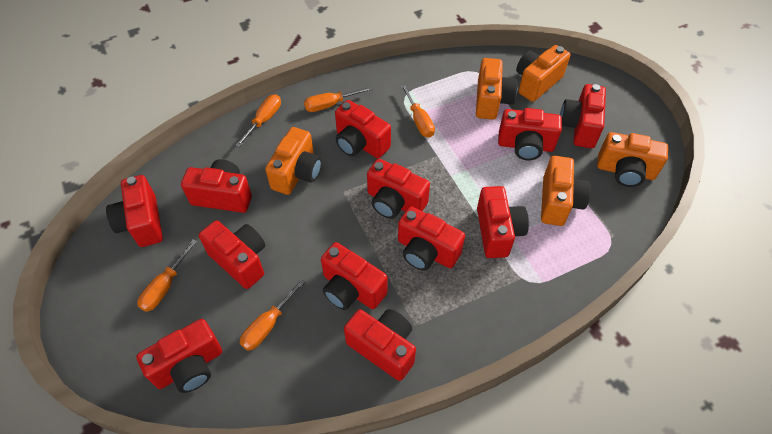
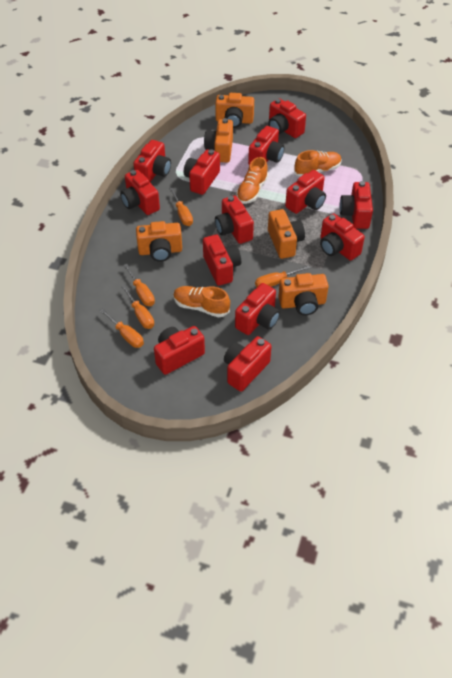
orange shoe: 0 -> 3
red camera: 12 -> 13

